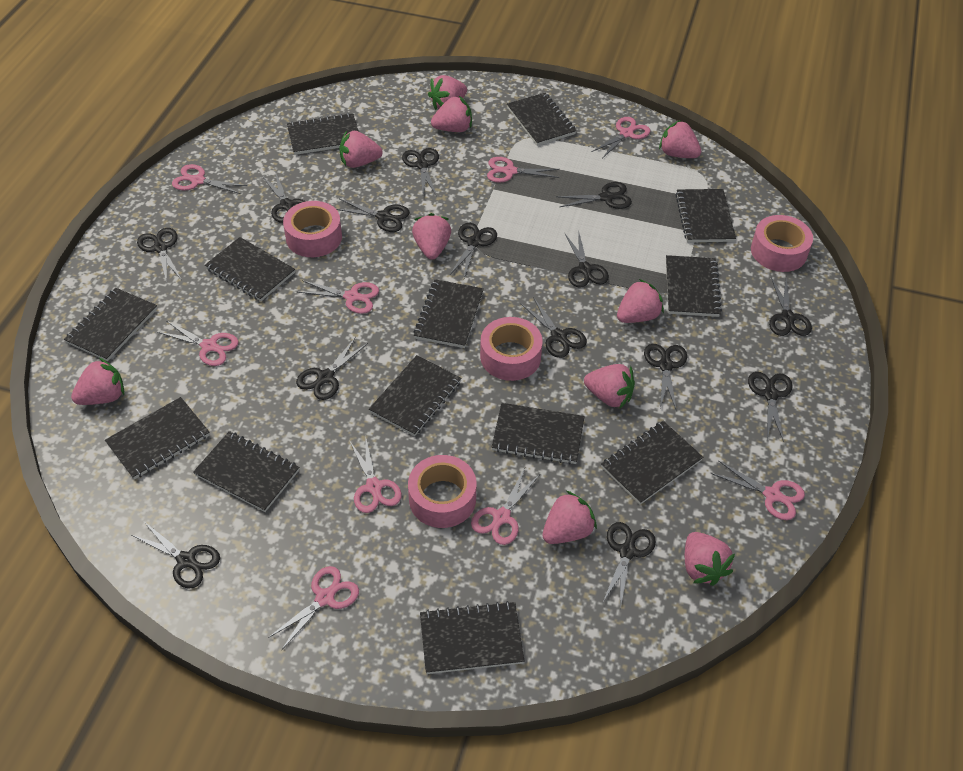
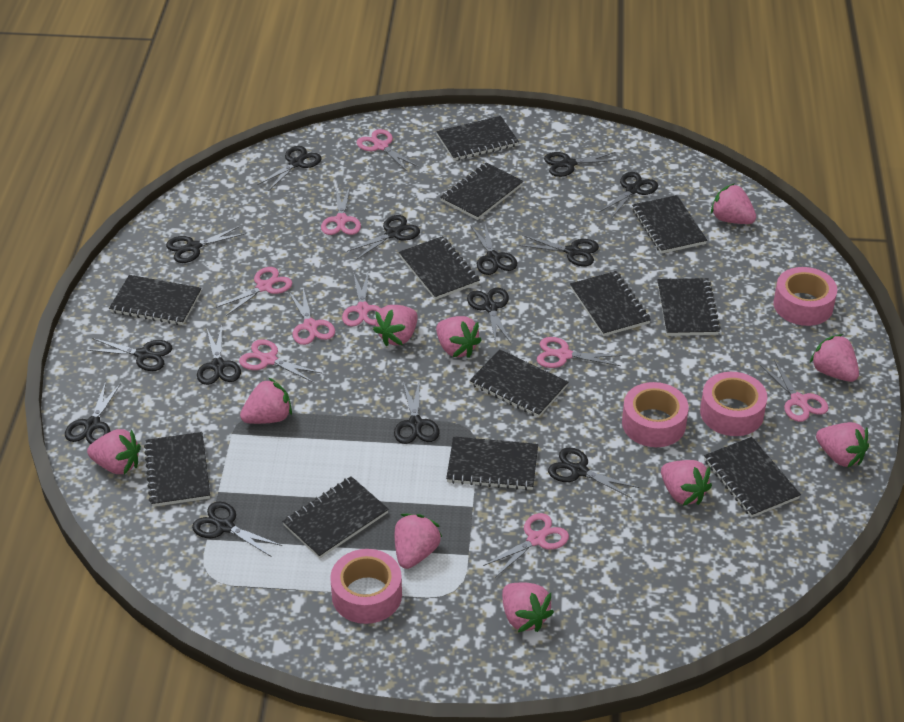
black notebook: 13 -> 12

